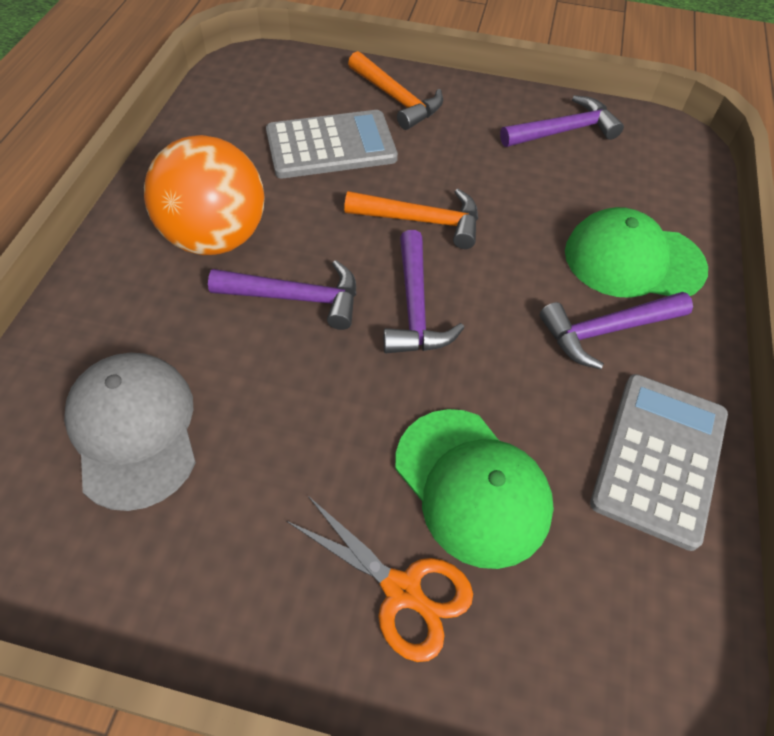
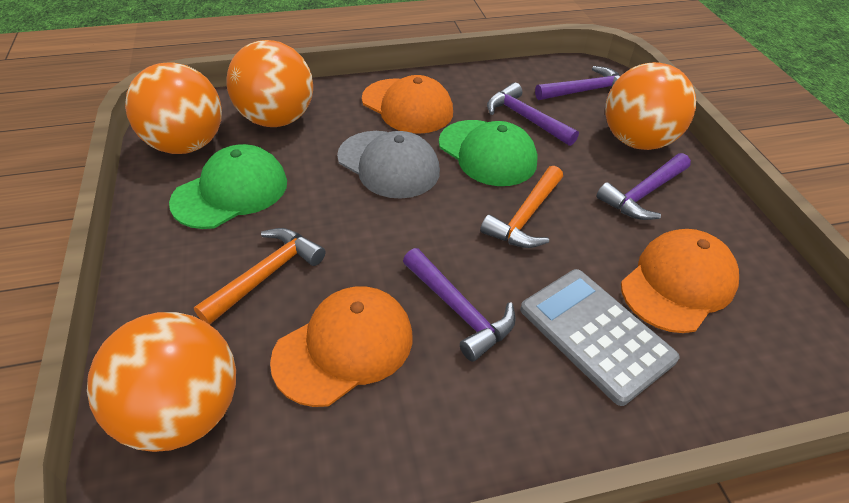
grey calculator: 2 -> 1
orange ball: 1 -> 4
orange cap: 0 -> 3
orange scissors: 1 -> 0

